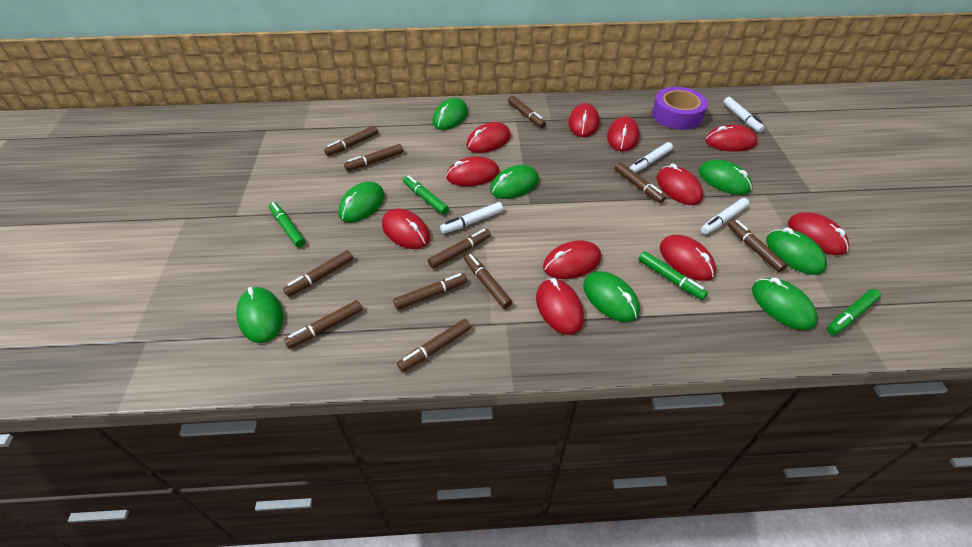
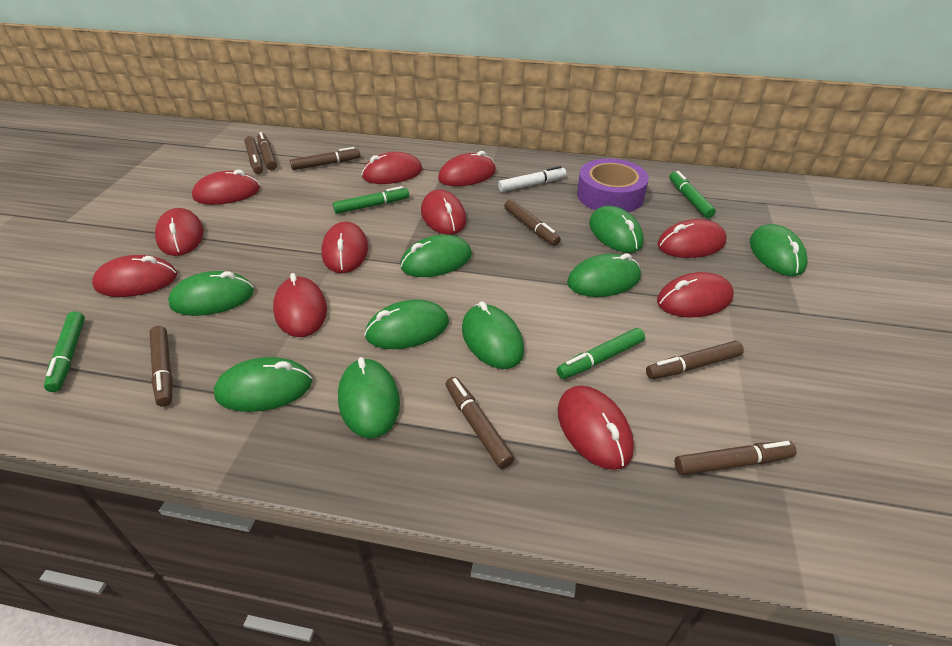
brown marker: 11 -> 8
green mouse: 8 -> 9
white marker: 4 -> 1

